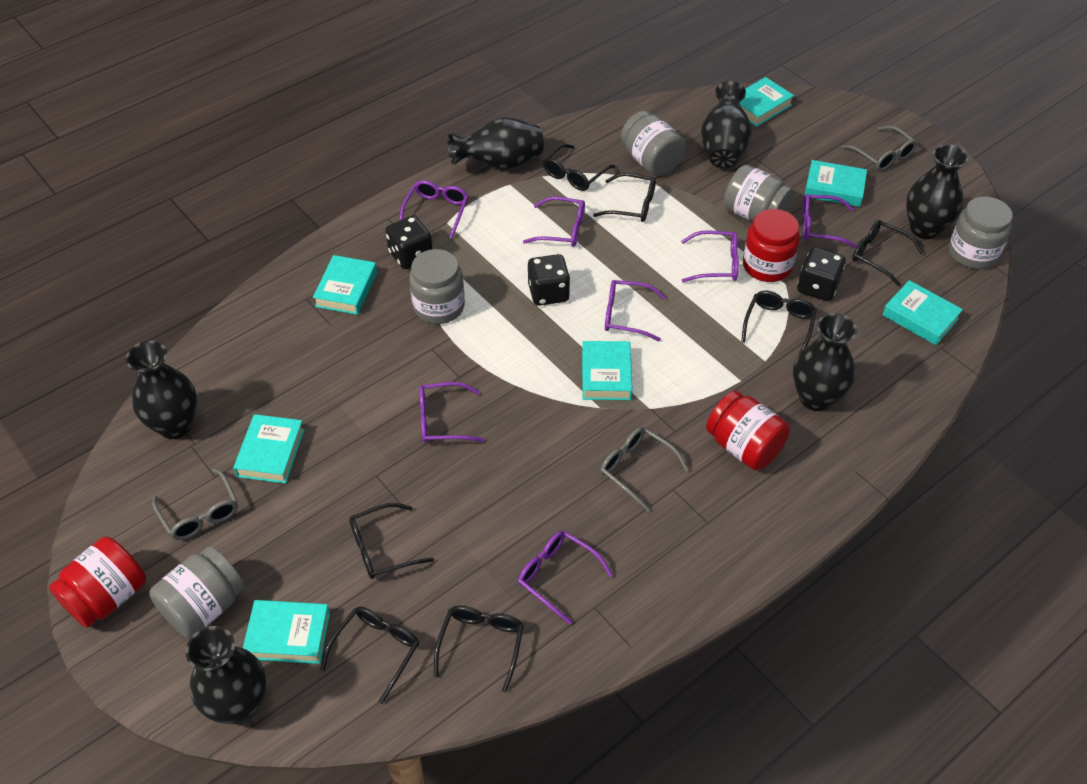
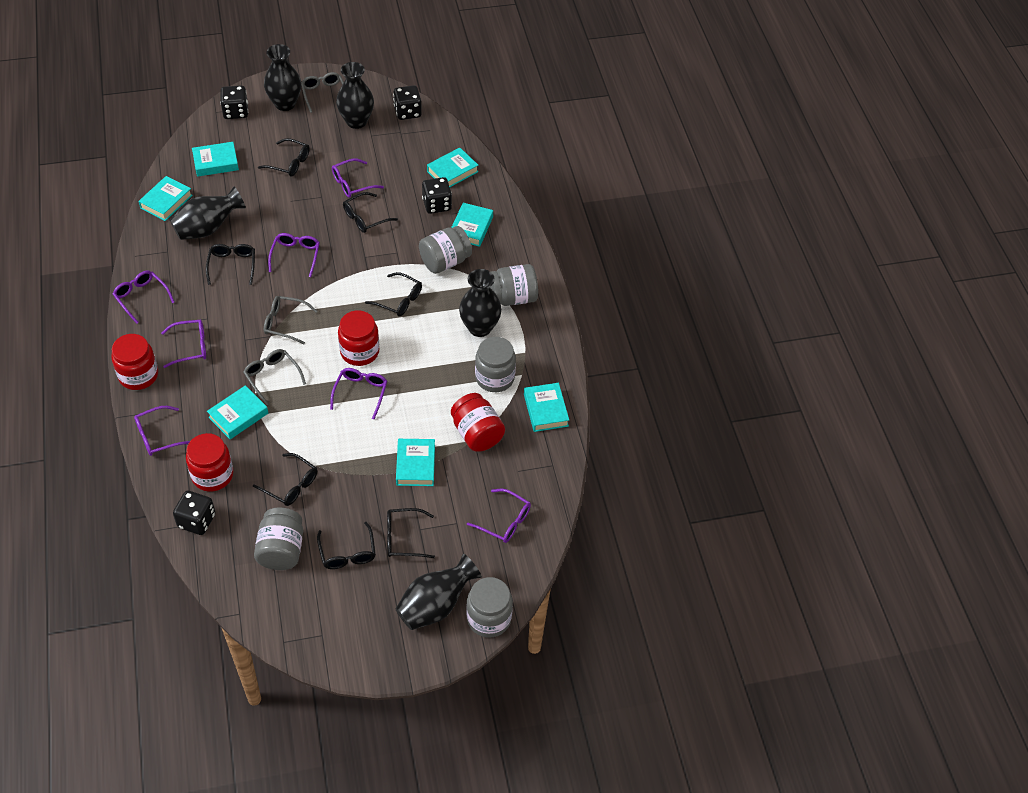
black dice: 3 -> 4
black vase: 6 -> 5
red jar: 3 -> 4

